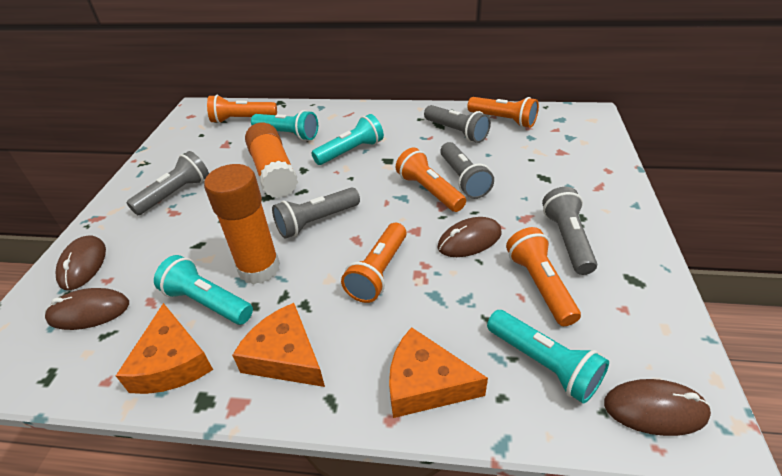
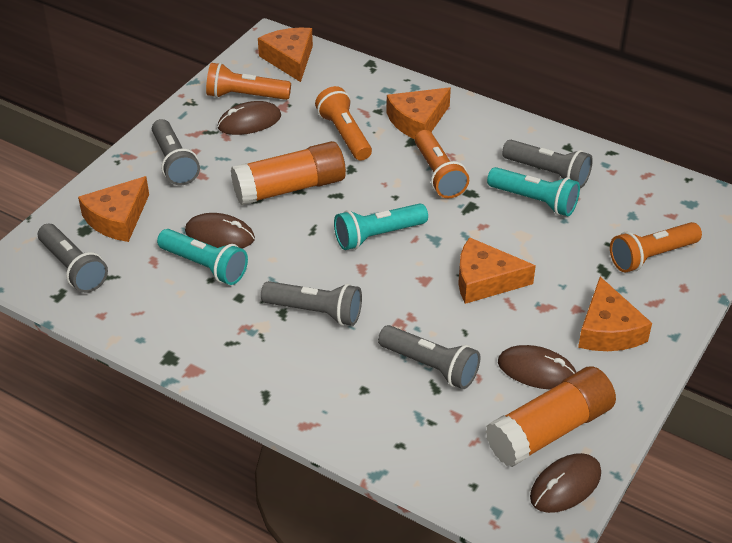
orange cheese: 3 -> 5
orange flashlight: 5 -> 4
turquoise flashlight: 4 -> 3

